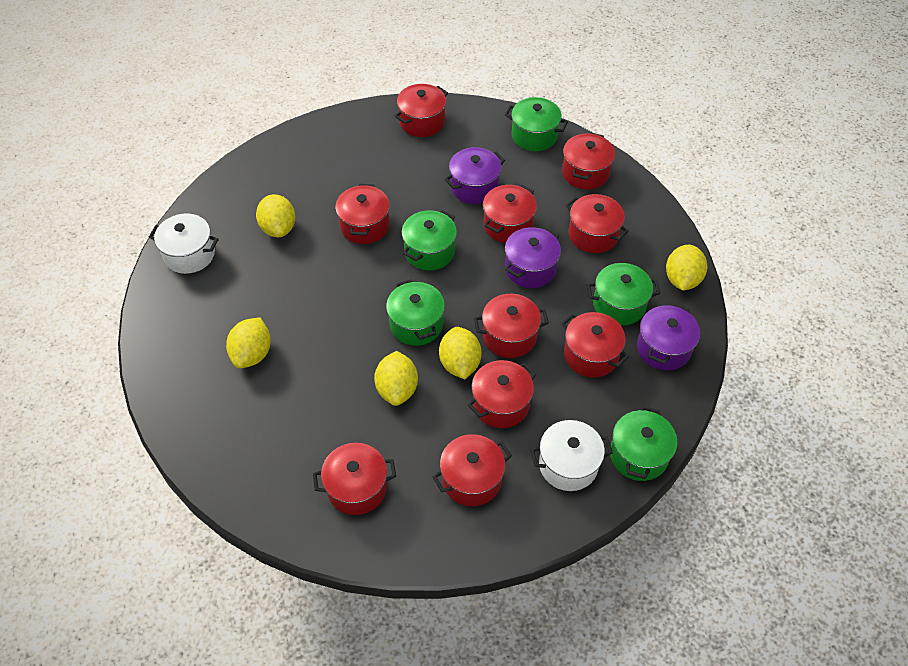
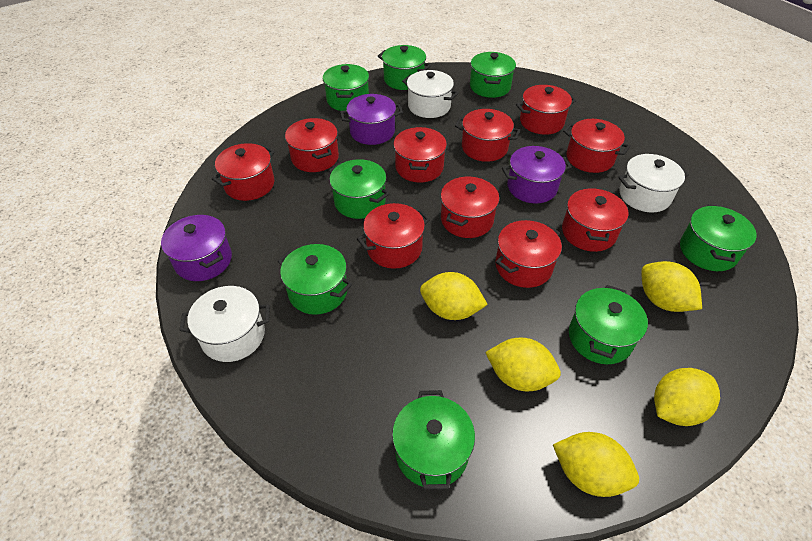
green pot: 5 -> 8
white pot: 2 -> 3

